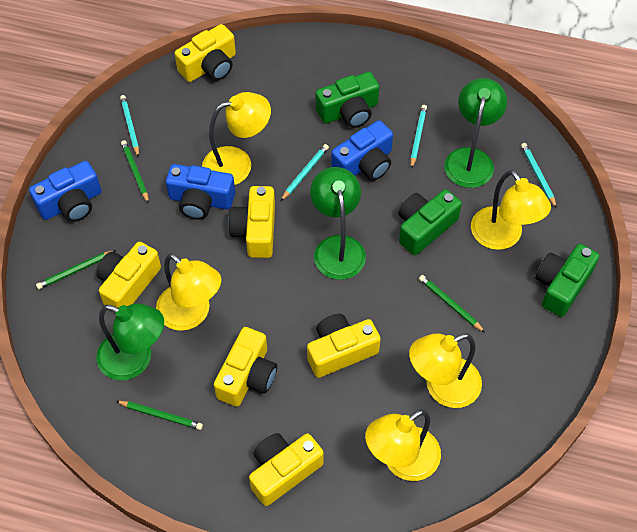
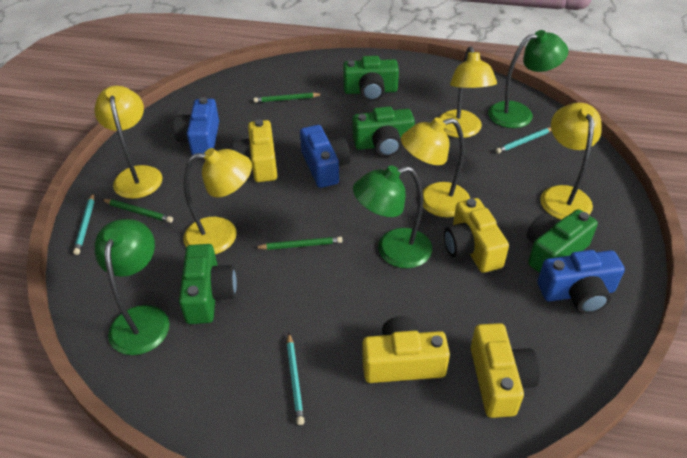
green camera: 3 -> 4
green pencil: 4 -> 3
turquoise pencil: 4 -> 3
yellow camera: 6 -> 4

